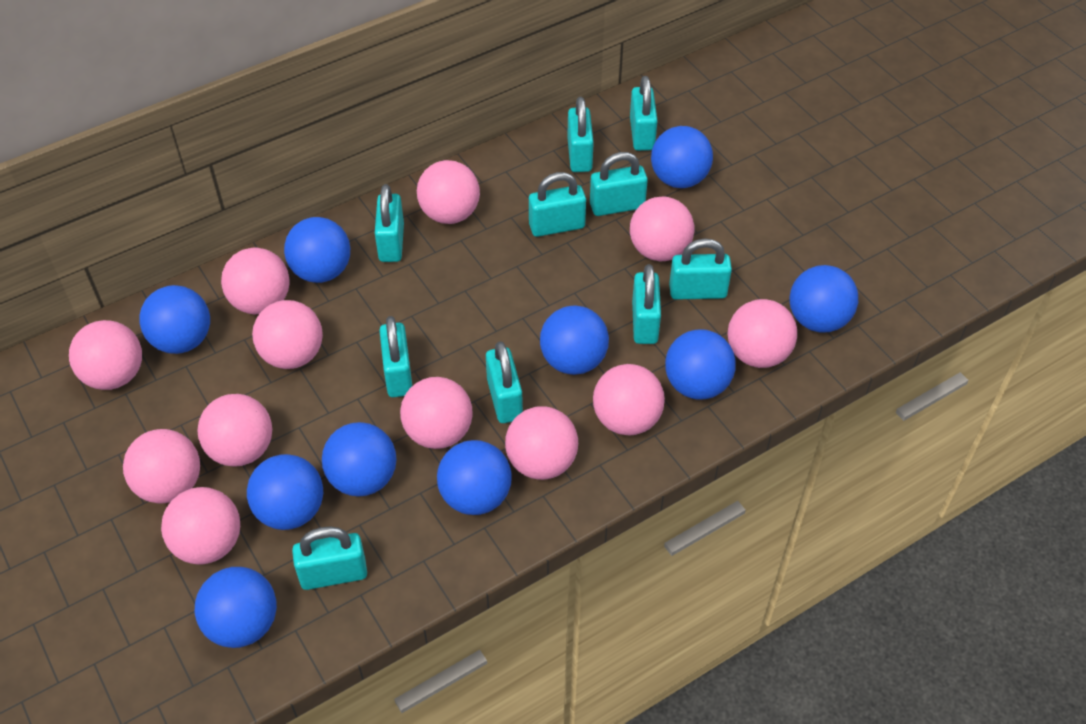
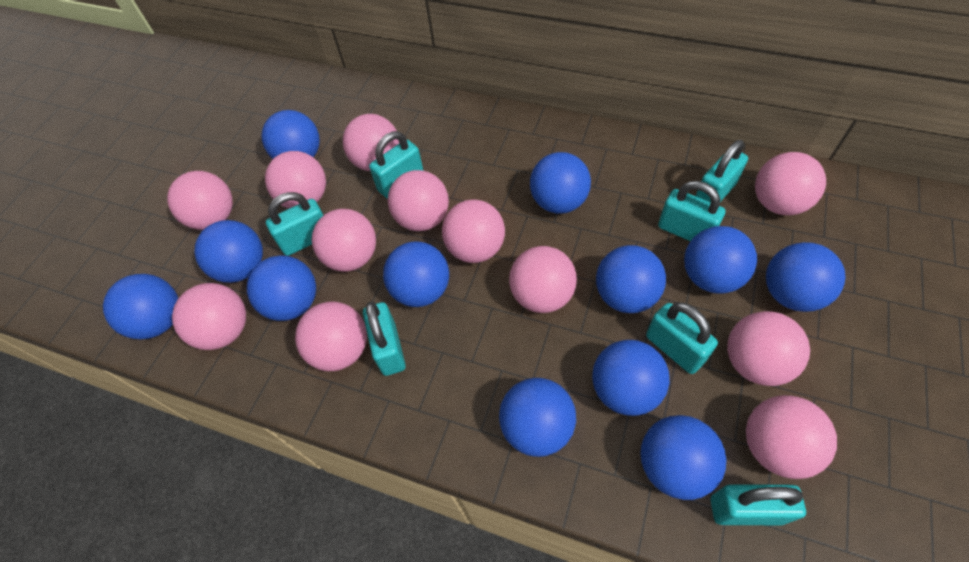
blue ball: 10 -> 12
turquoise padlock: 10 -> 7

